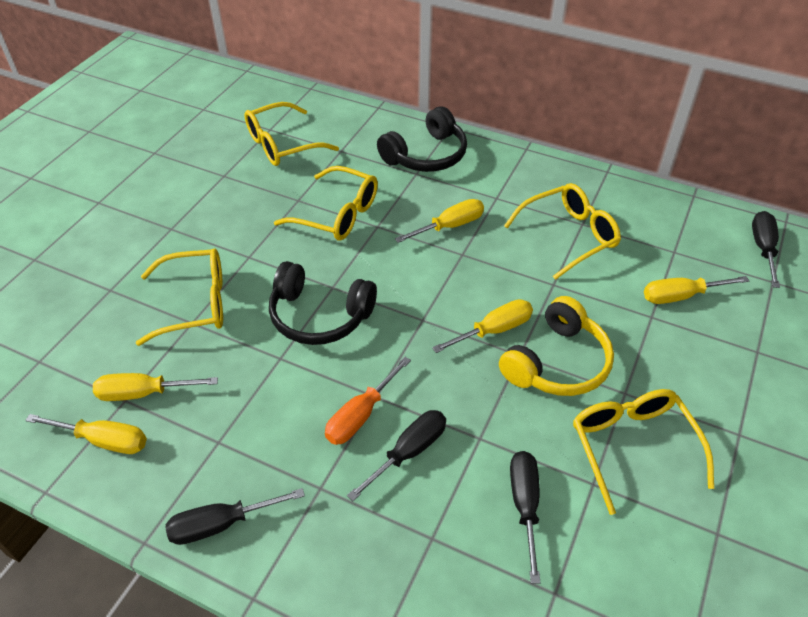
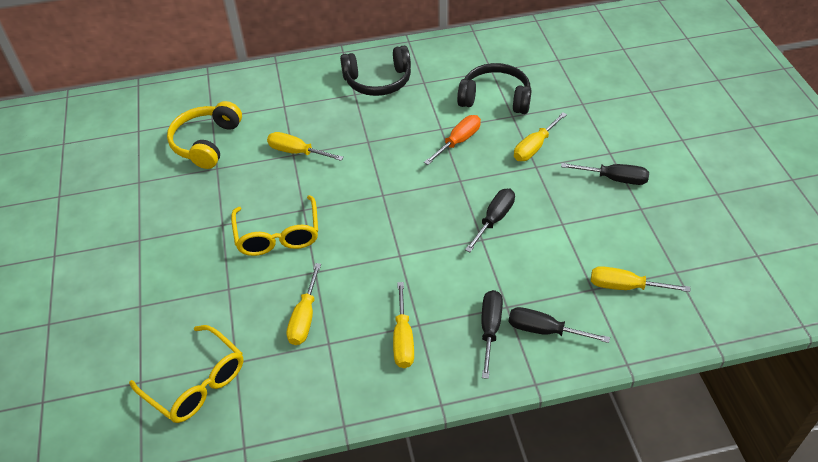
yellow glasses: 5 -> 2

